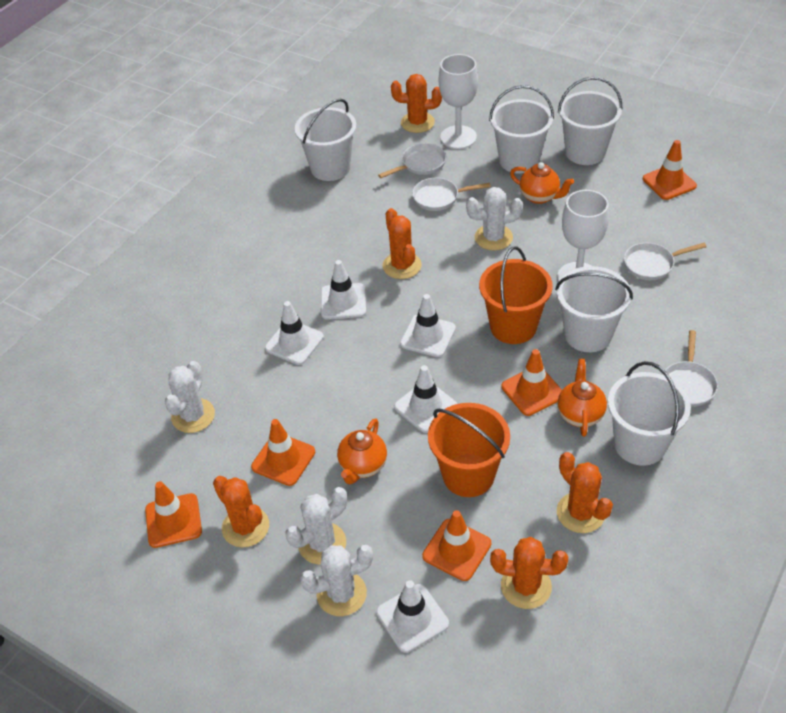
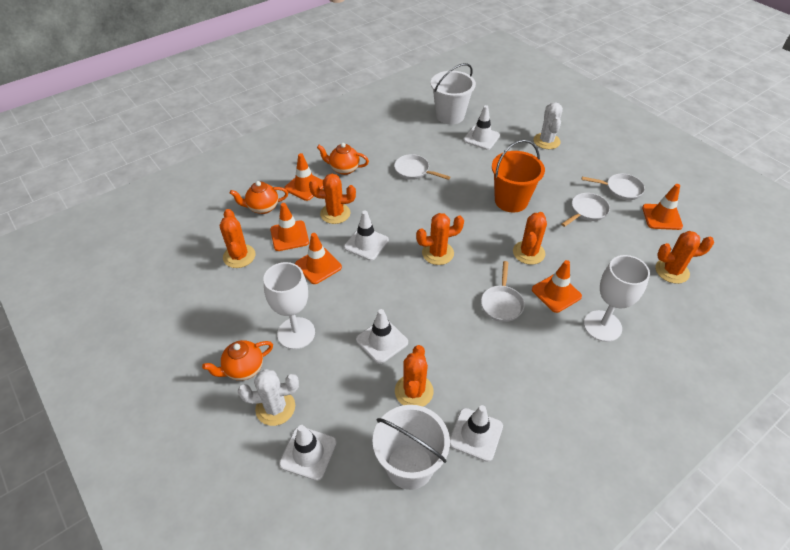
orange bucket: 2 -> 1
orange cactus: 5 -> 6
white bucket: 5 -> 2
white cactus: 4 -> 2

